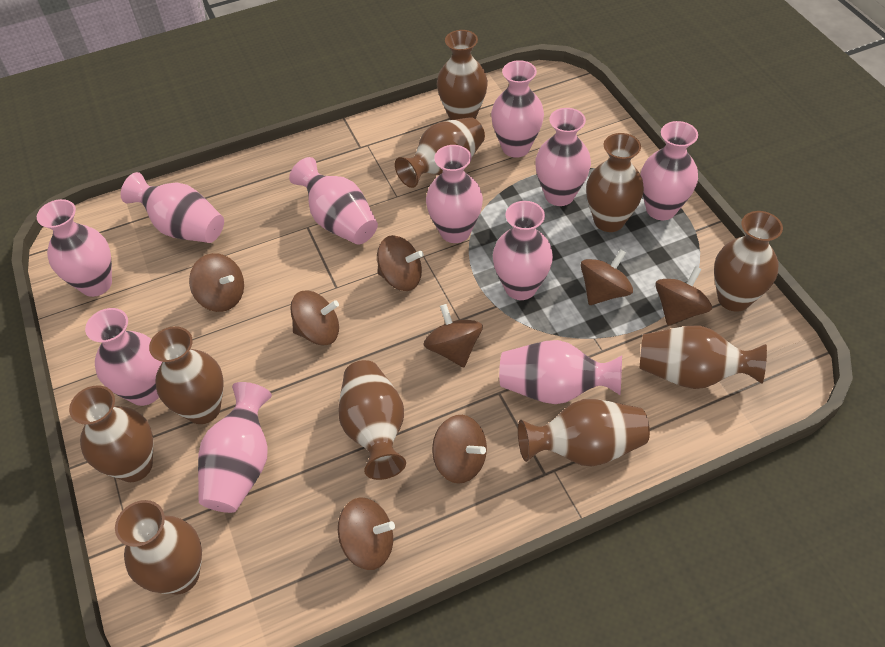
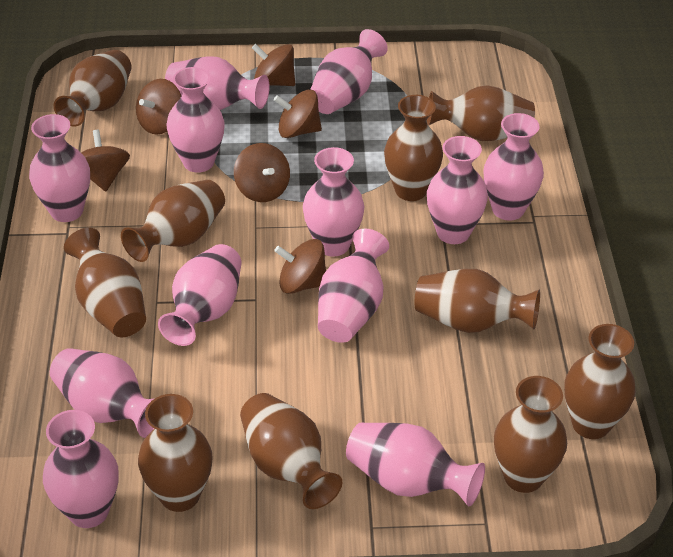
brown spinning top: 8 -> 6
pink vase: 11 -> 12

